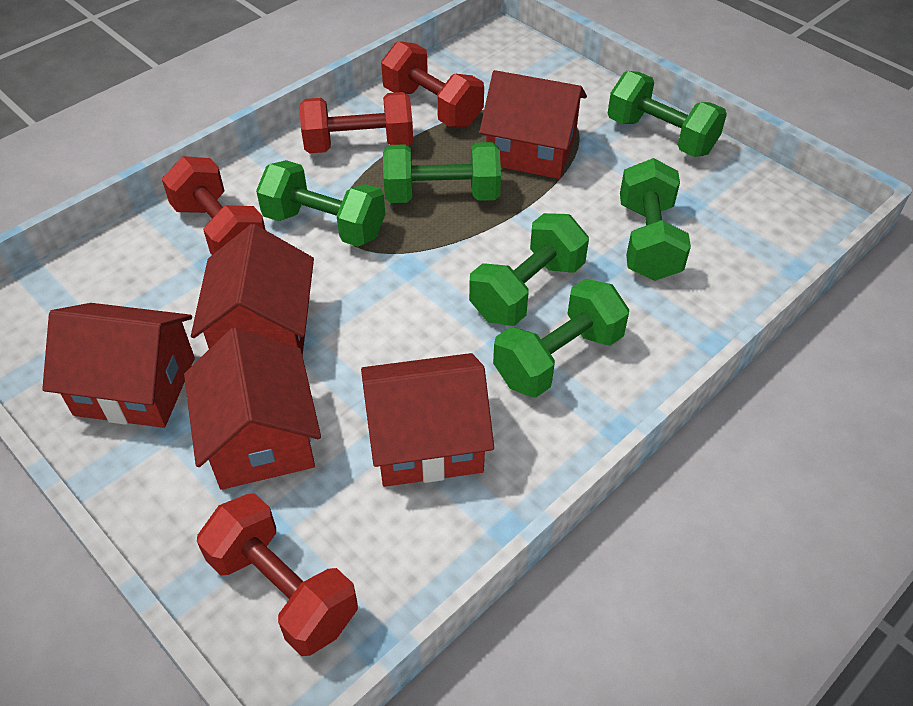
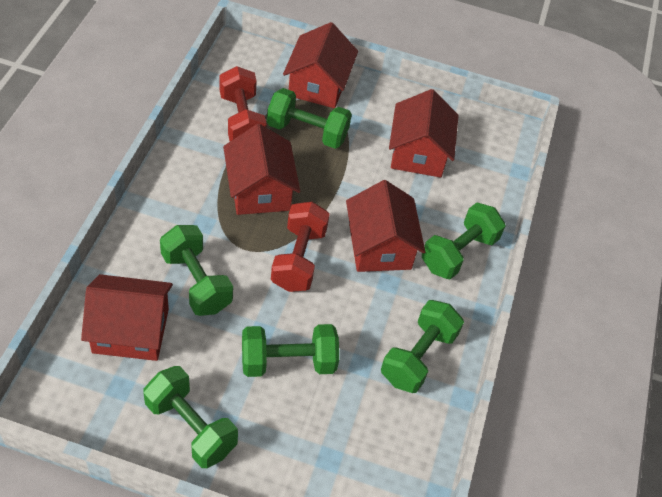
red dumbbell: 4 -> 2

